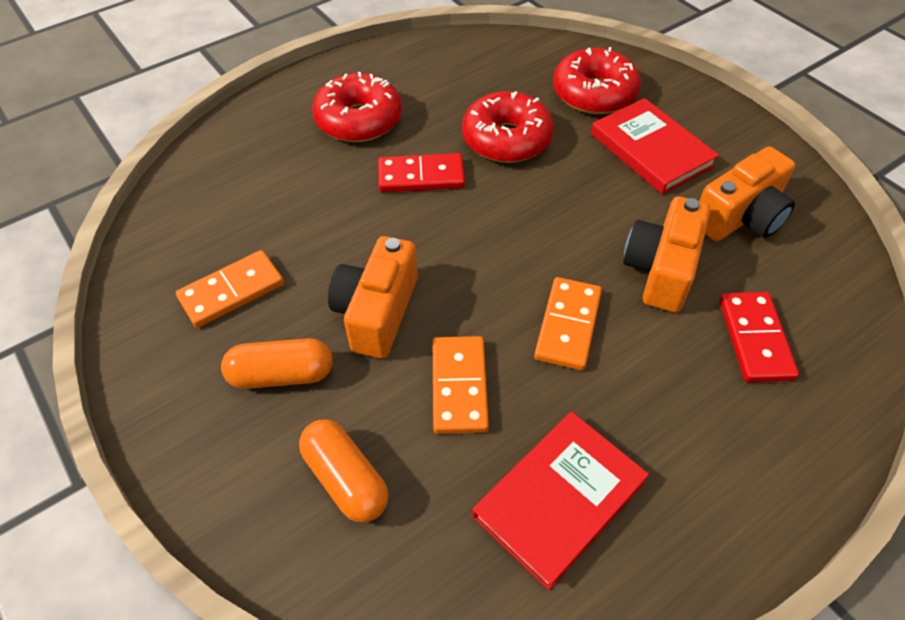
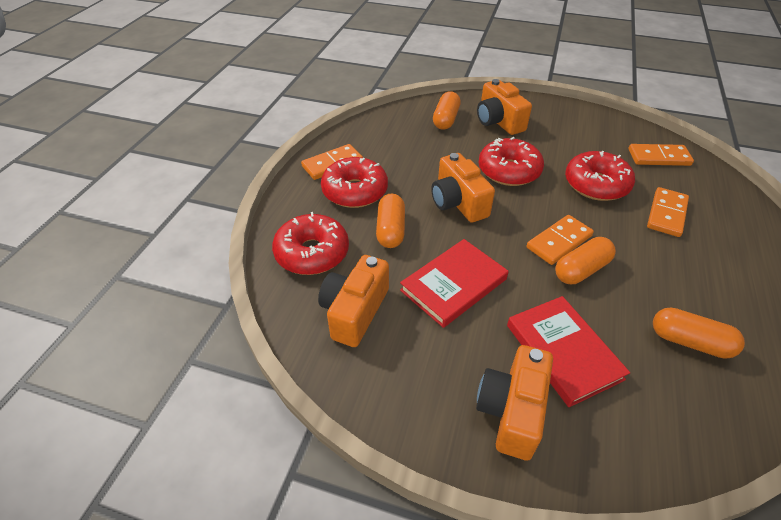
orange camera: 3 -> 4
orange capsule: 2 -> 4
orange domino: 3 -> 4
red domino: 2 -> 0
red donut: 3 -> 4

